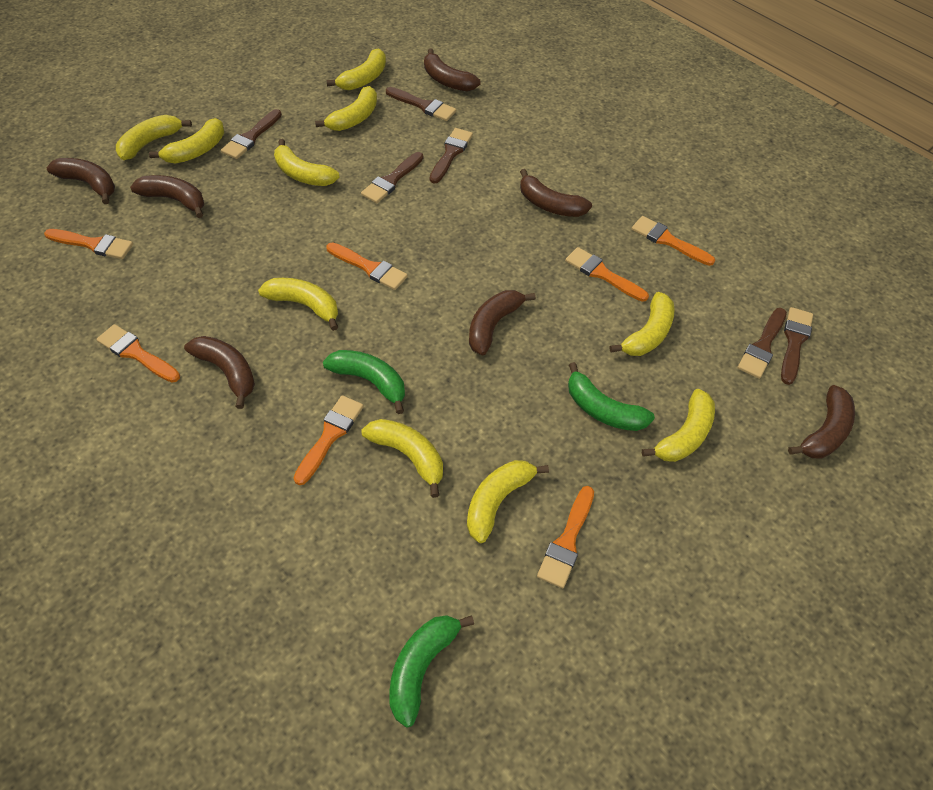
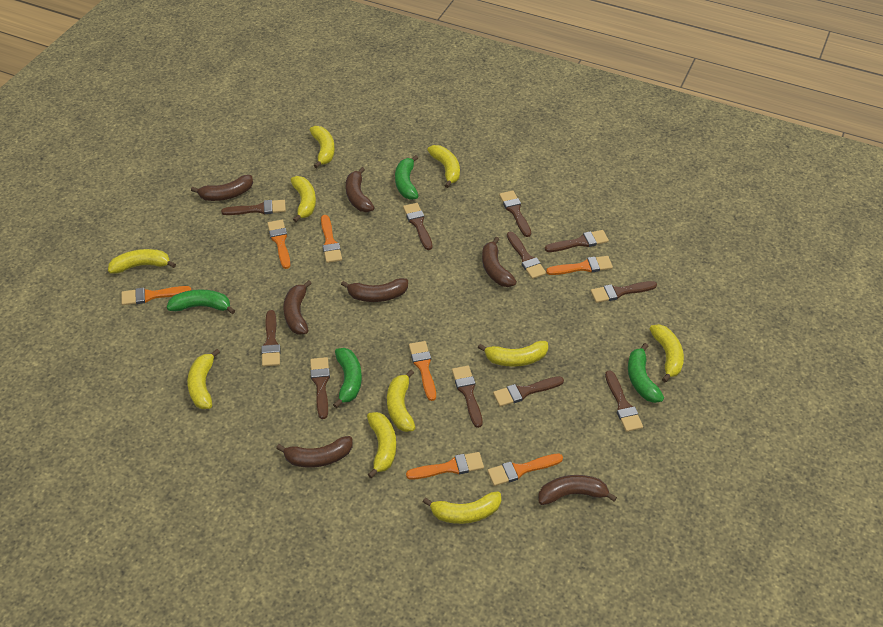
brown brush: 6 -> 11
green banana: 3 -> 4

